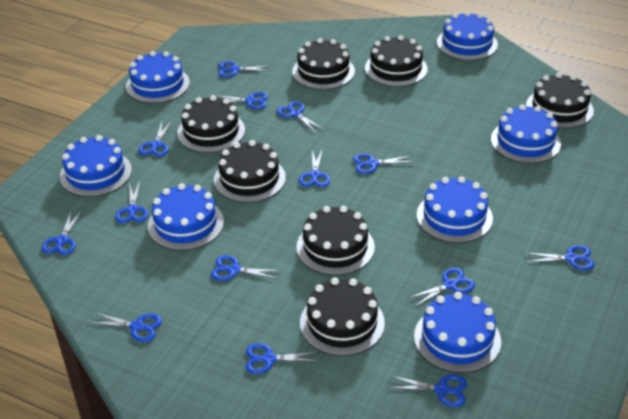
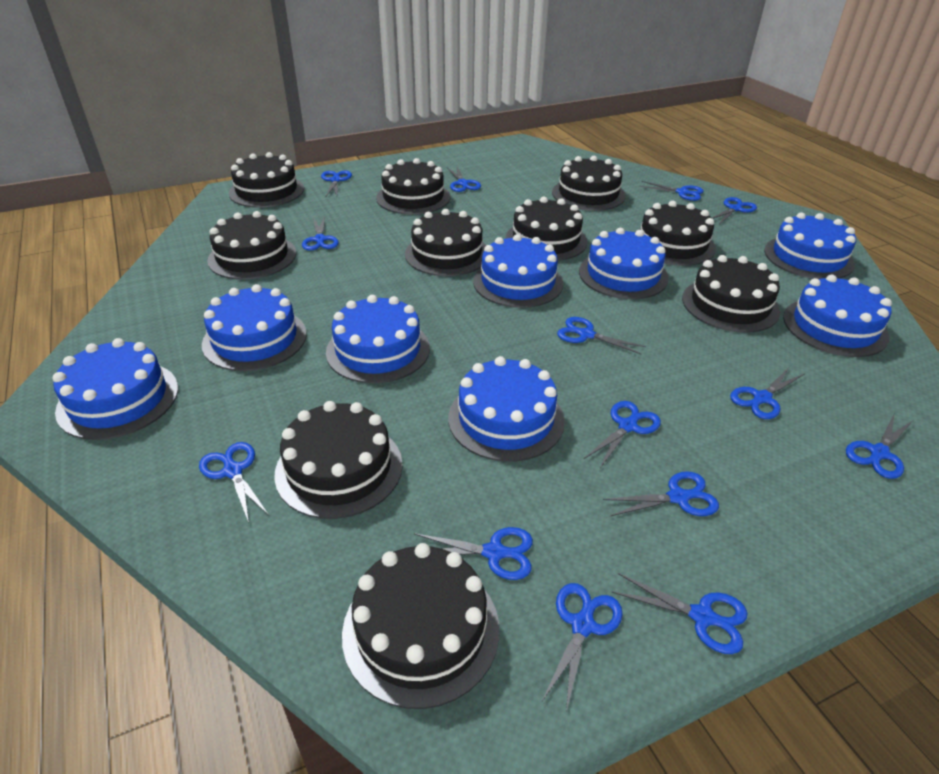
black cake: 7 -> 10
blue cake: 7 -> 8

